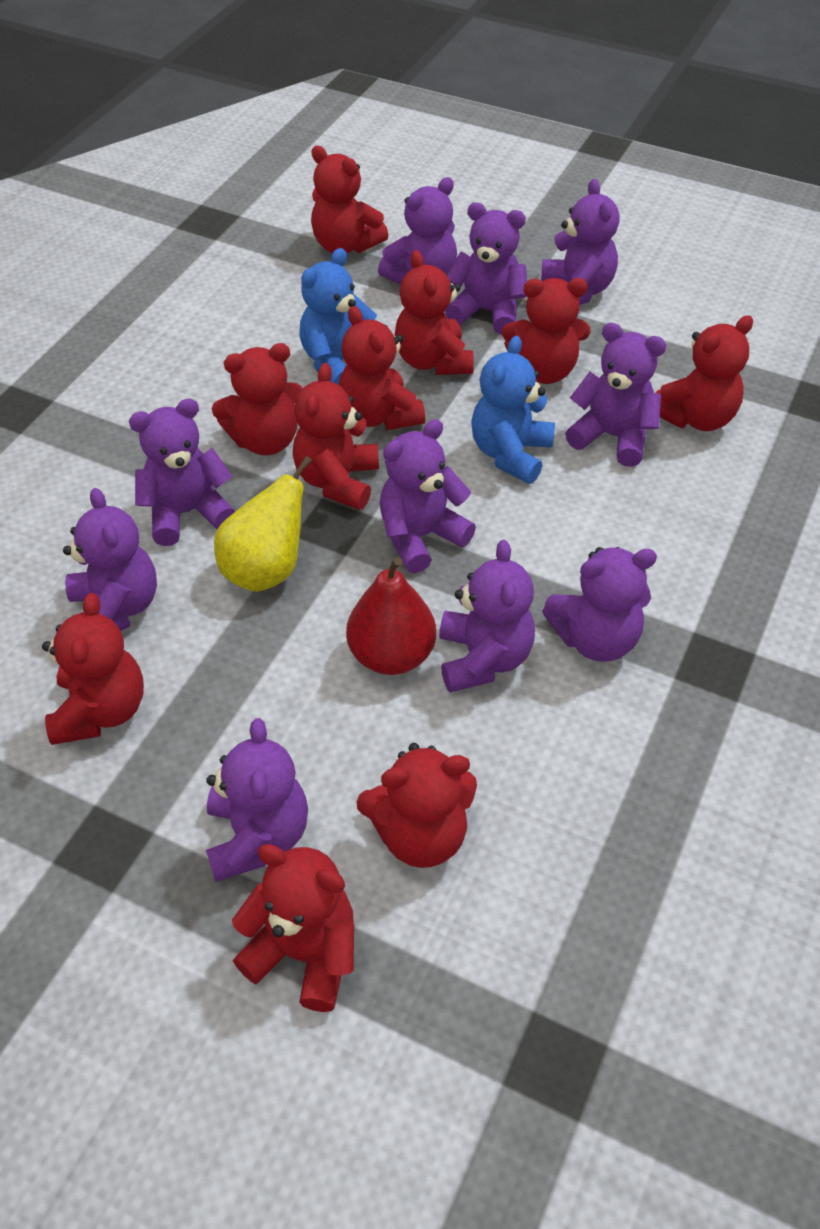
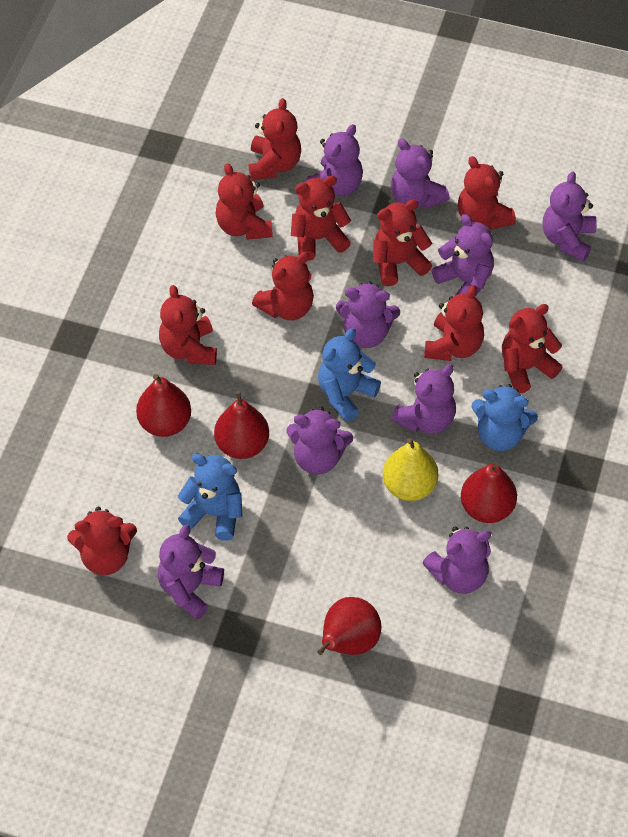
blue teddy bear: 2 -> 3
purple teddy bear: 10 -> 9
red pear: 1 -> 4

